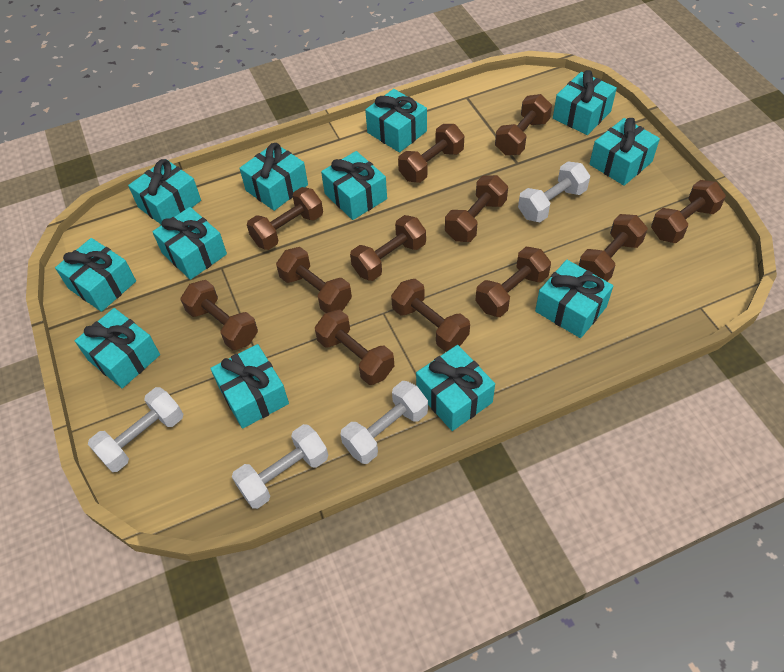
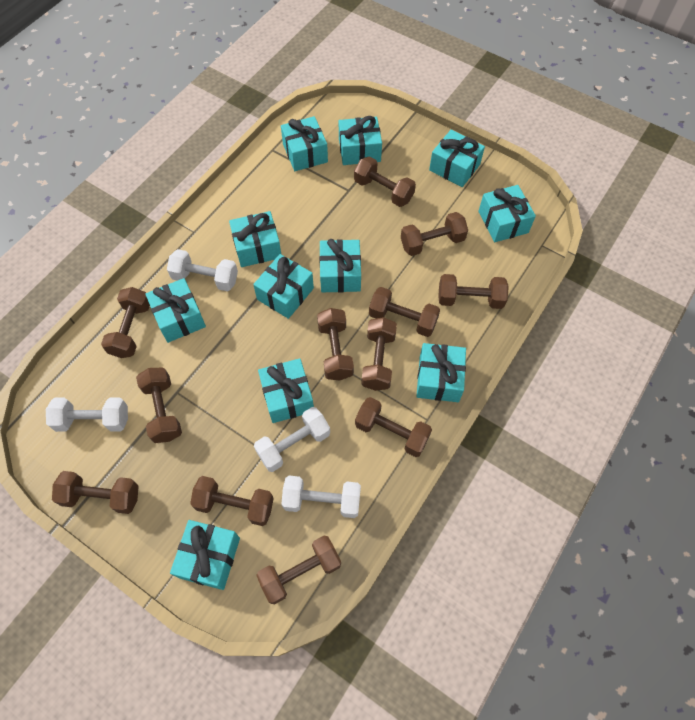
turquoise gift: 12 -> 11

